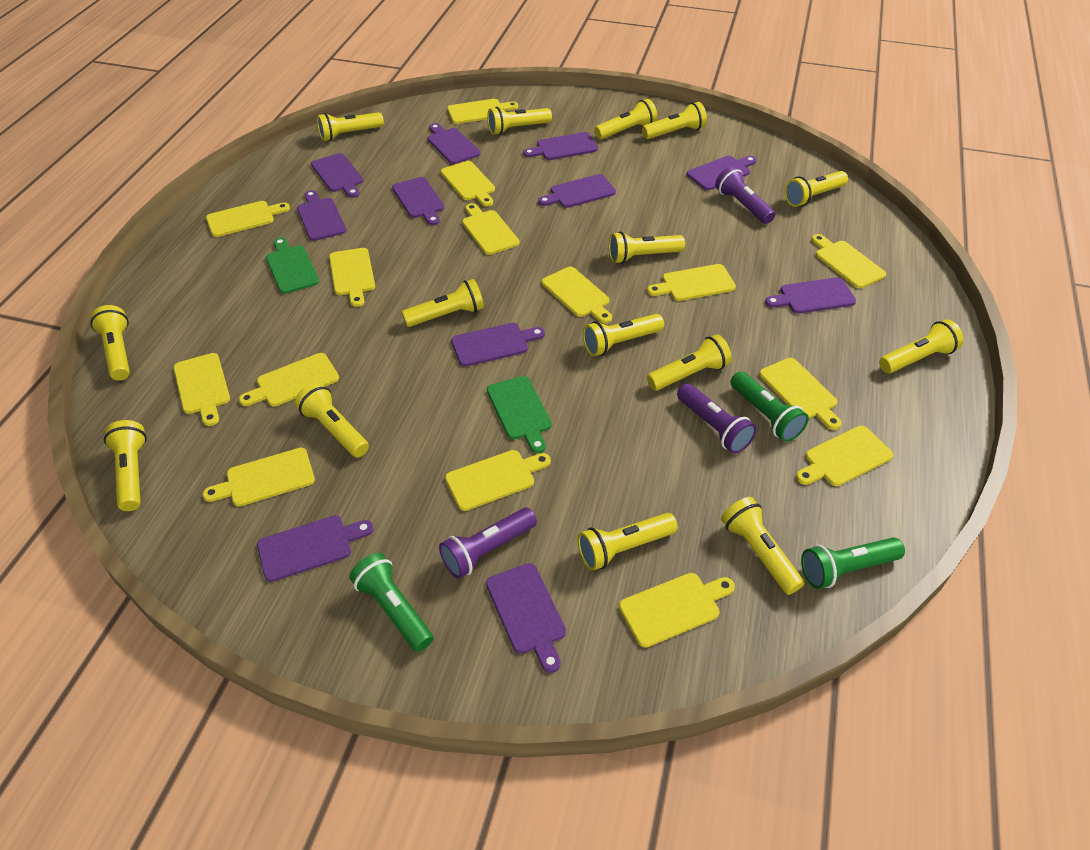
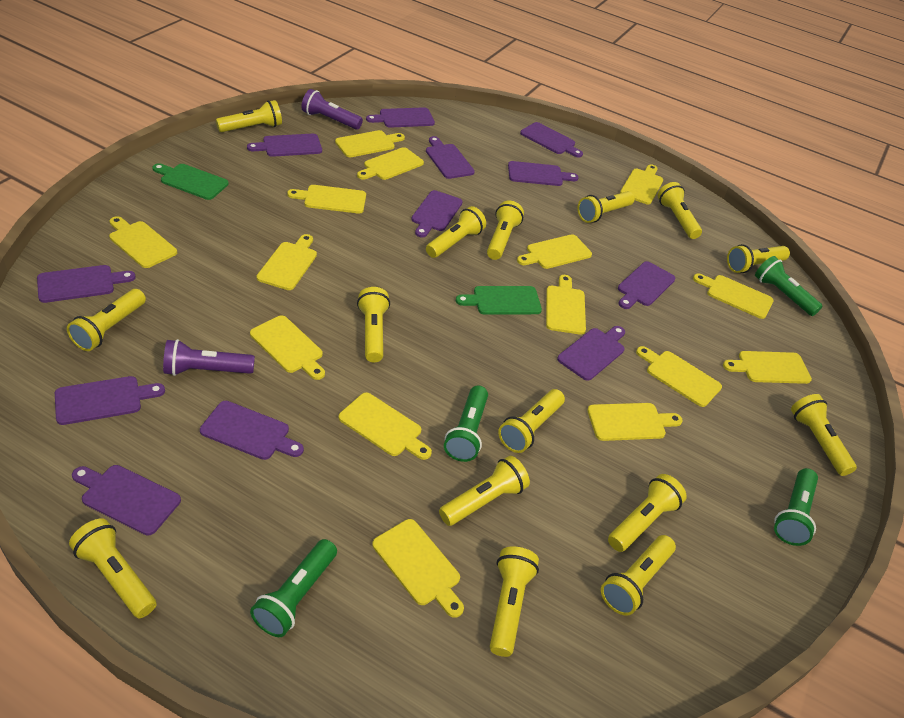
green flashlight: 3 -> 4
purple cutting board: 11 -> 12
purple flashlight: 3 -> 2

